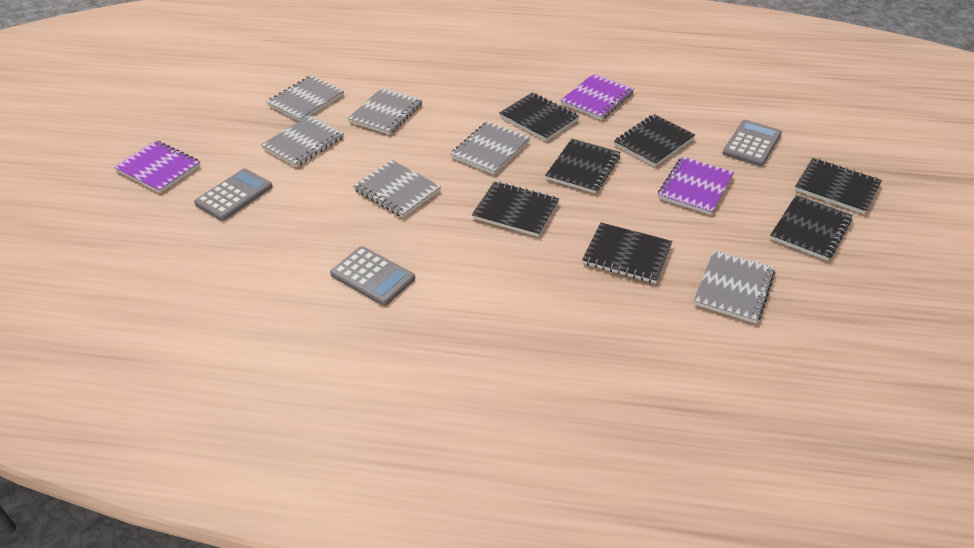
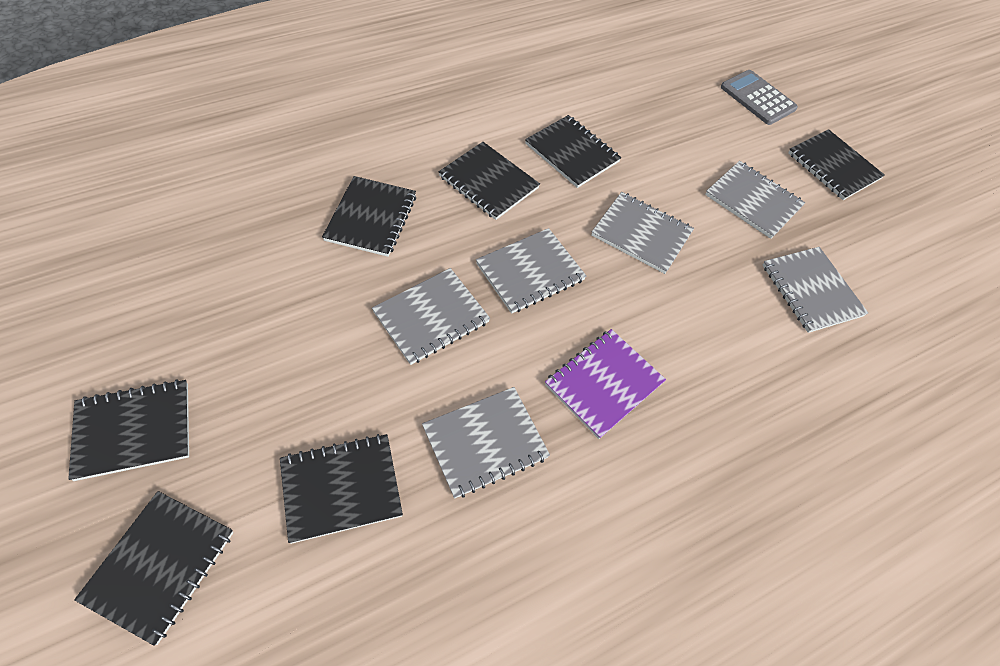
grey calculator: 3 -> 1
purple notebook: 3 -> 1

